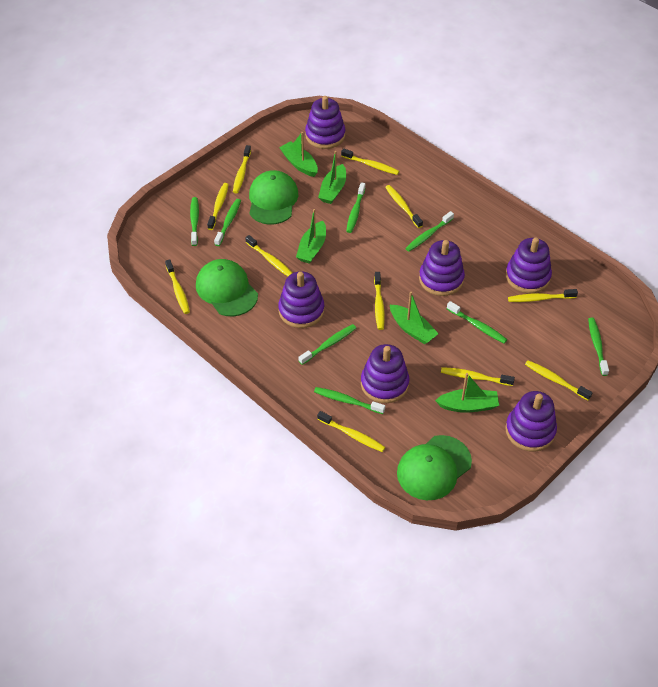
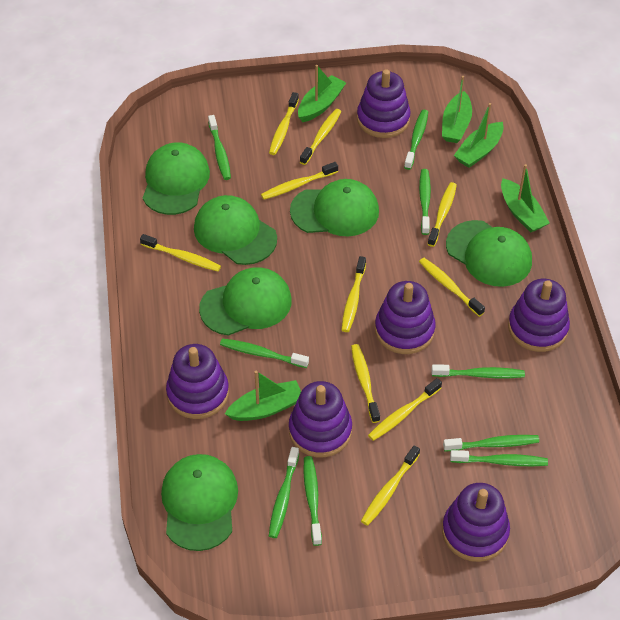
green cap: 3 -> 6
green toothbrush: 8 -> 9
yellow toothbrush: 11 -> 10

